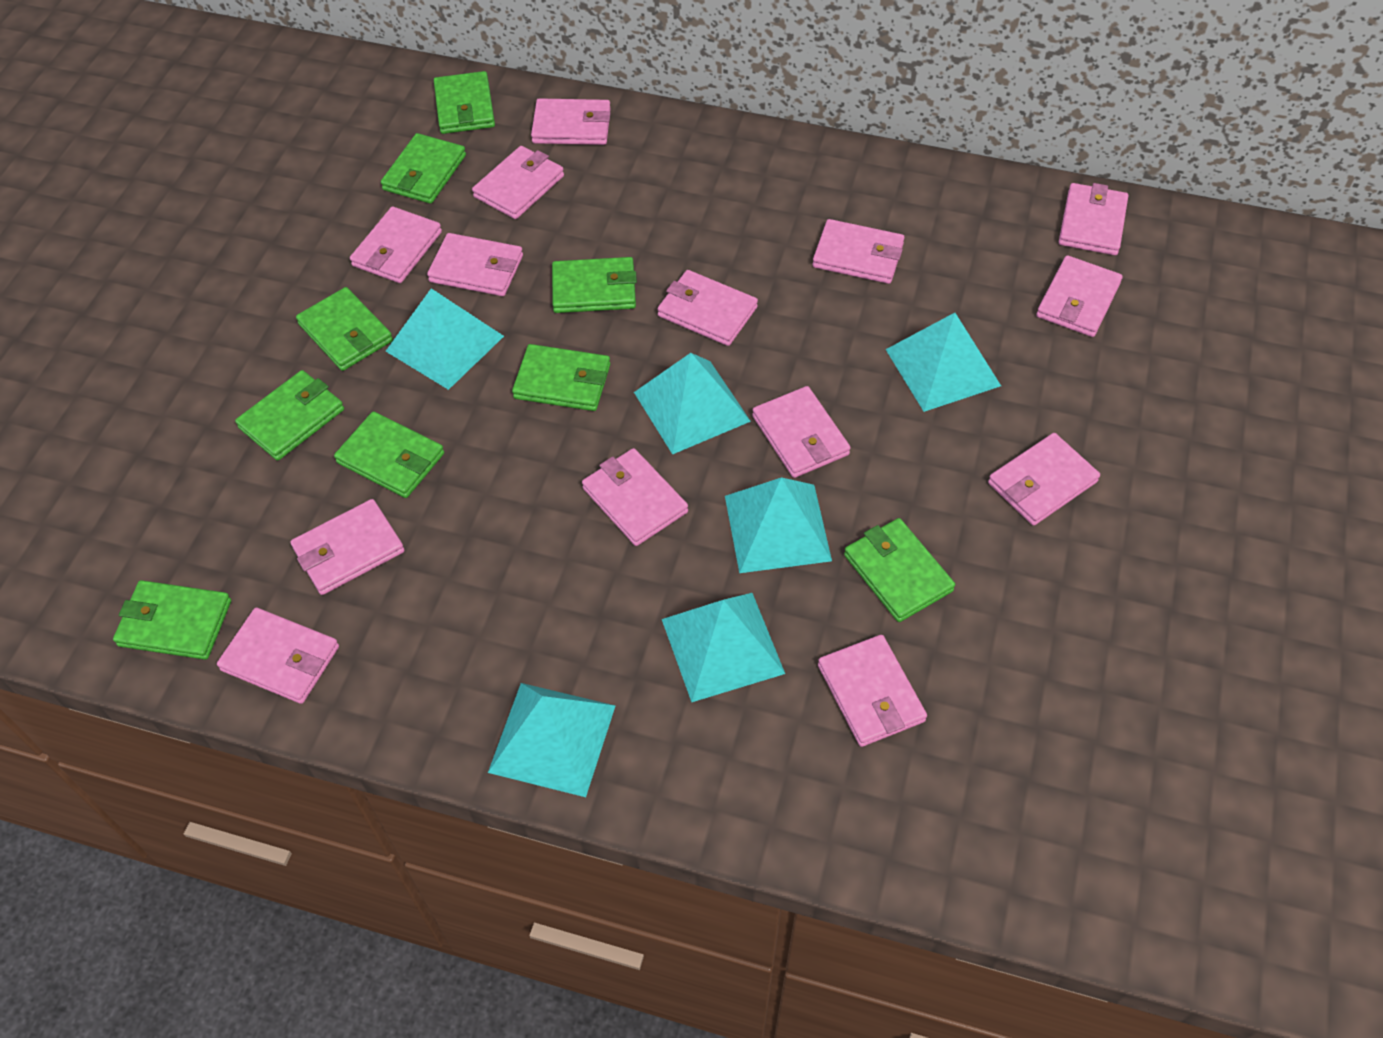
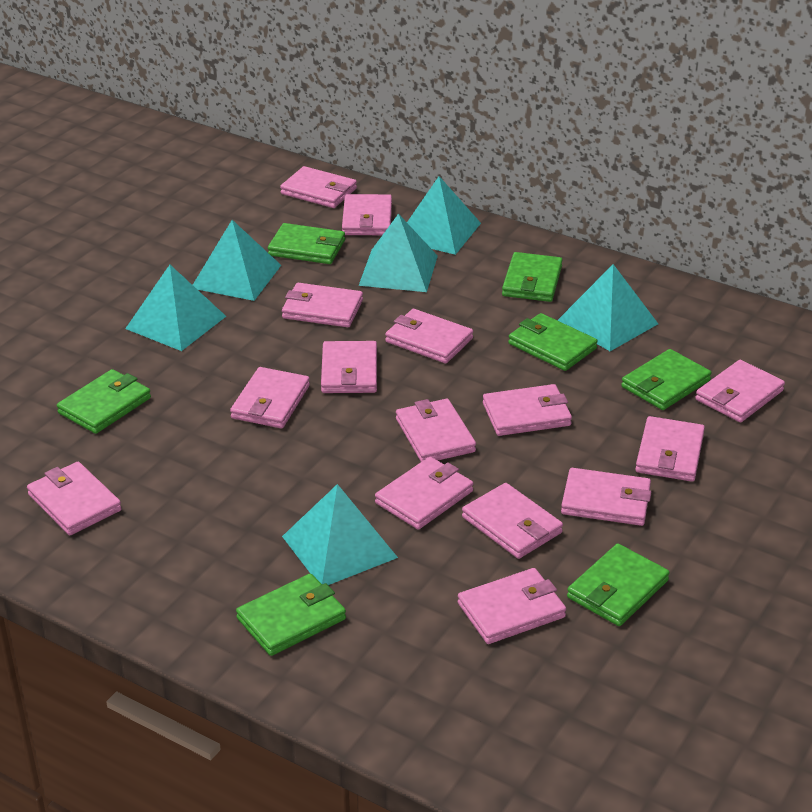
green wallet: 9 -> 7
pink wallet: 14 -> 15

